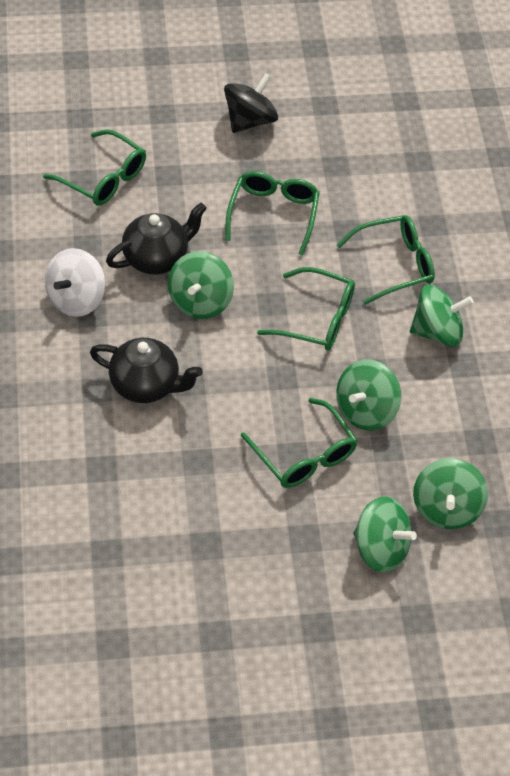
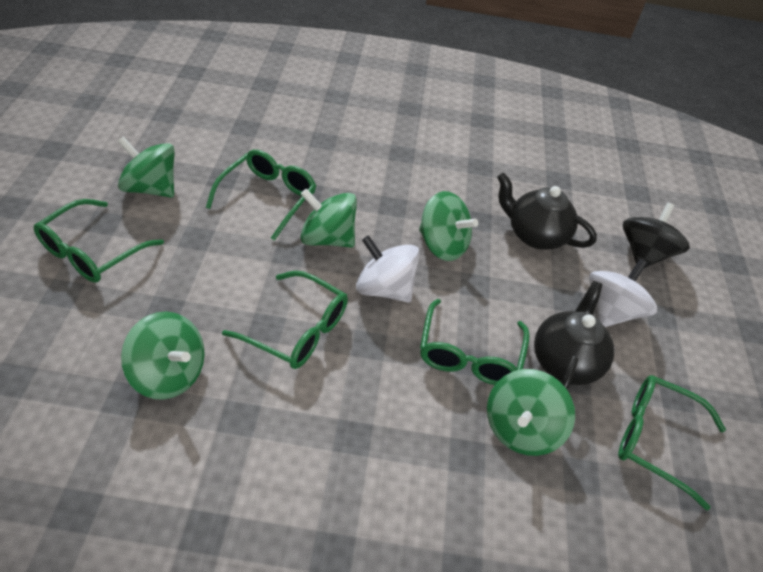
white spinning top: 1 -> 2

